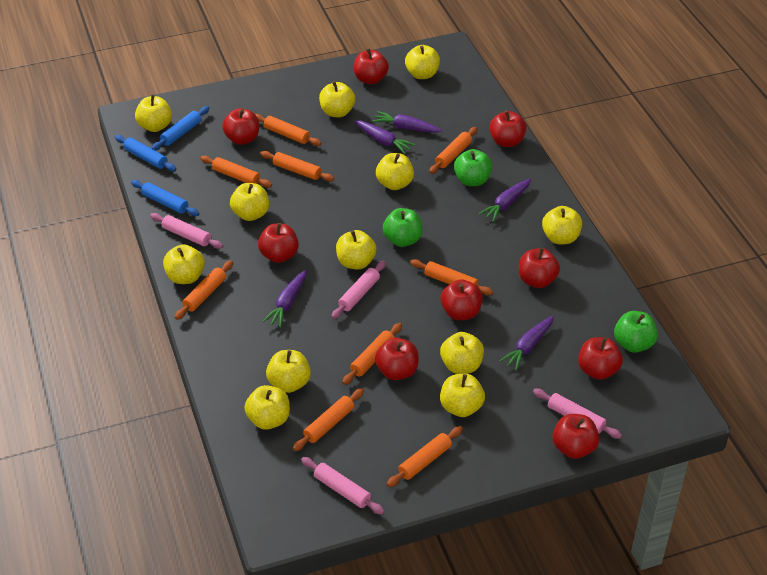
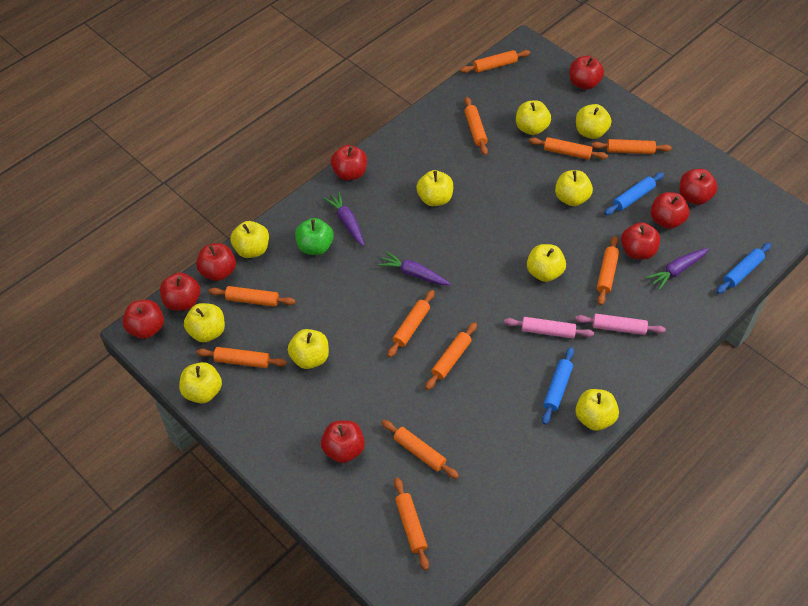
green apple: 3 -> 1
orange rolling pin: 9 -> 11
pink rolling pin: 4 -> 2
purple carrot: 5 -> 3
yellow apple: 12 -> 10

